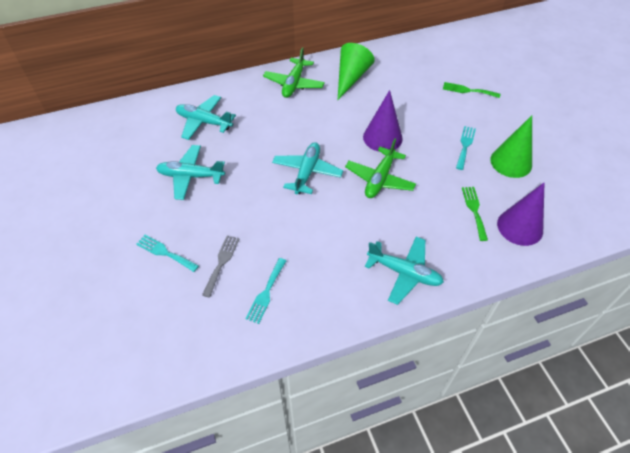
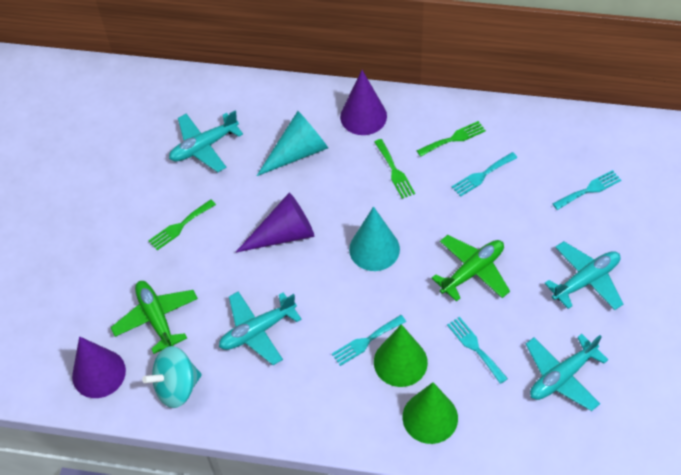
green fork: 2 -> 3
grey fork: 1 -> 0
purple cone: 2 -> 3
turquoise cone: 0 -> 2
turquoise fork: 3 -> 4
turquoise spinning top: 0 -> 1

